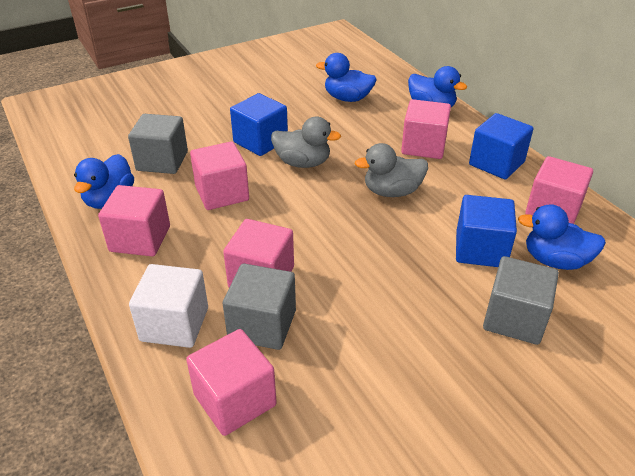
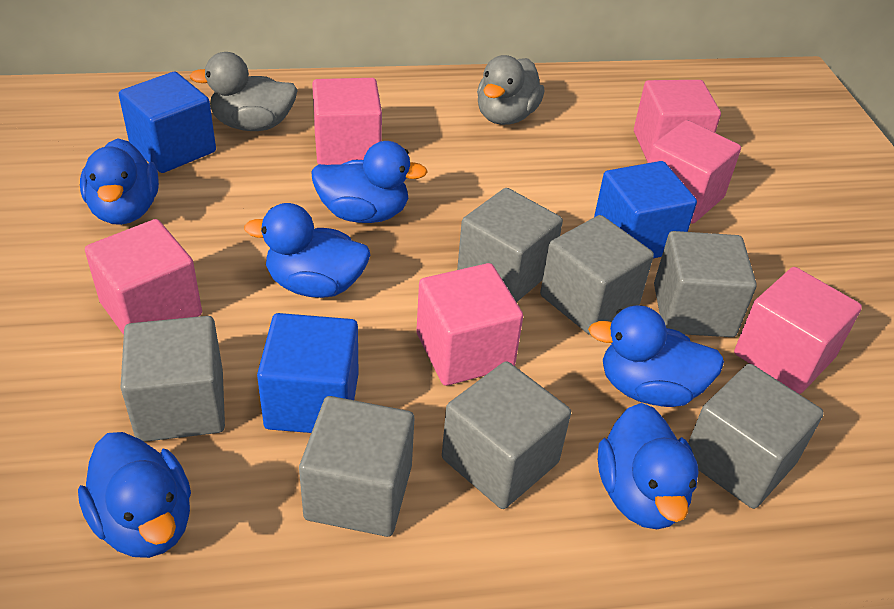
blue duck: 4 -> 6
grey cube: 3 -> 7
white cube: 1 -> 0

